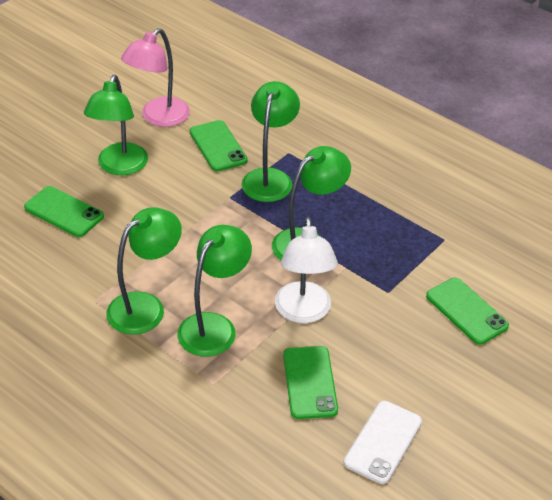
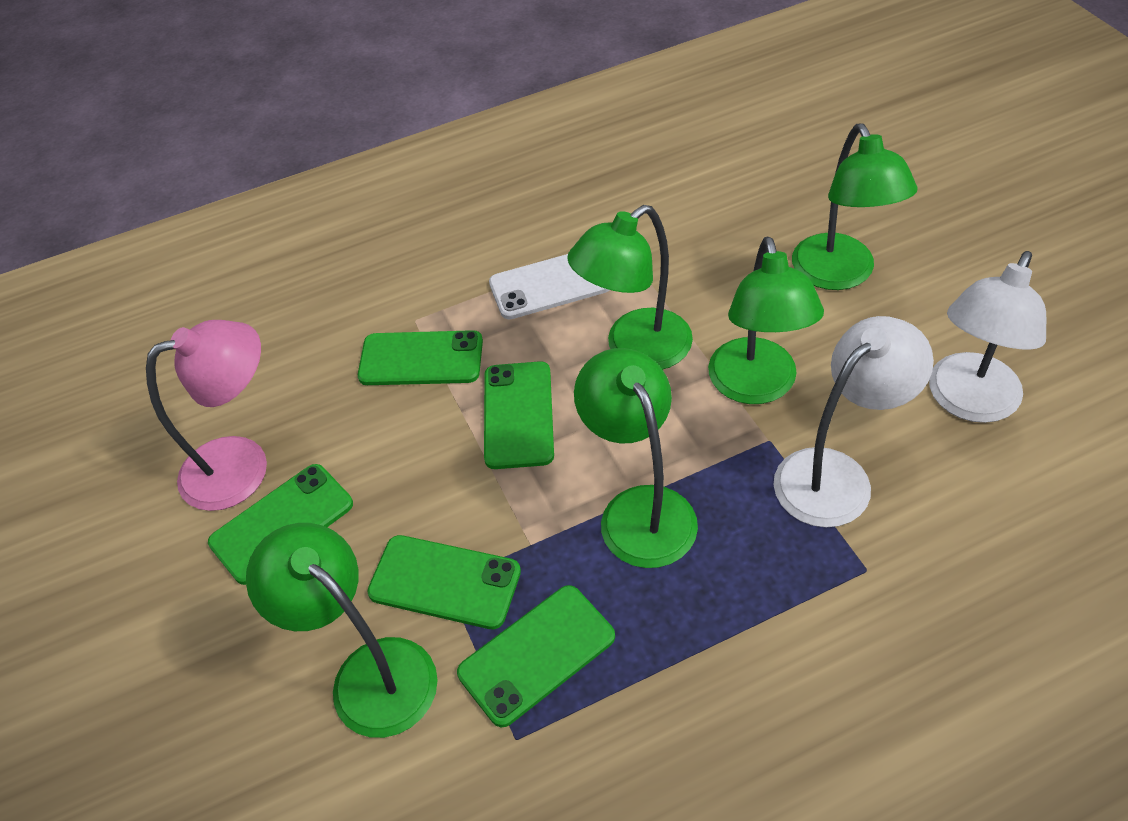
green phone: 4 -> 5
white lamp: 1 -> 2

